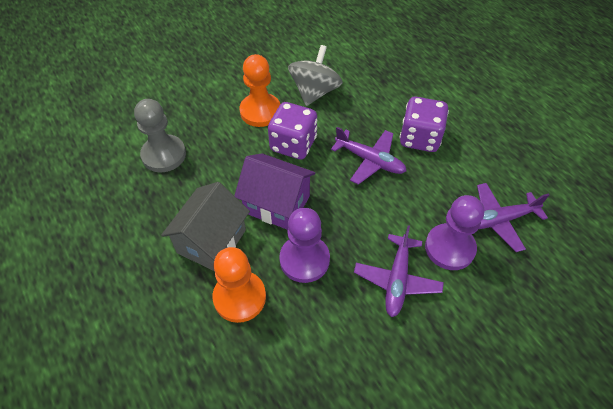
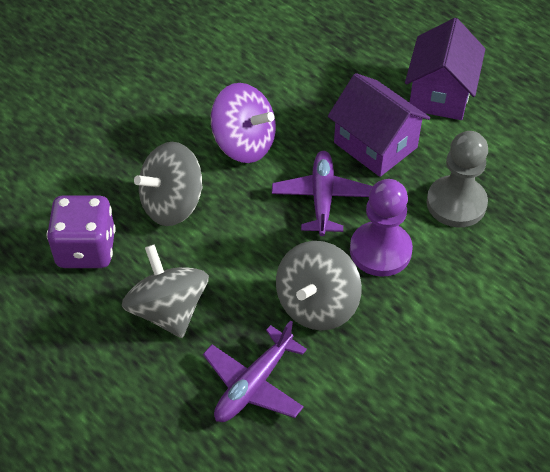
grey house: 1 -> 0
grey spinning top: 1 -> 3
orange pawn: 2 -> 0
purple dice: 2 -> 1
purple house: 1 -> 2
purple pawn: 2 -> 1
purple plane: 3 -> 2
purple spinning top: 0 -> 1

